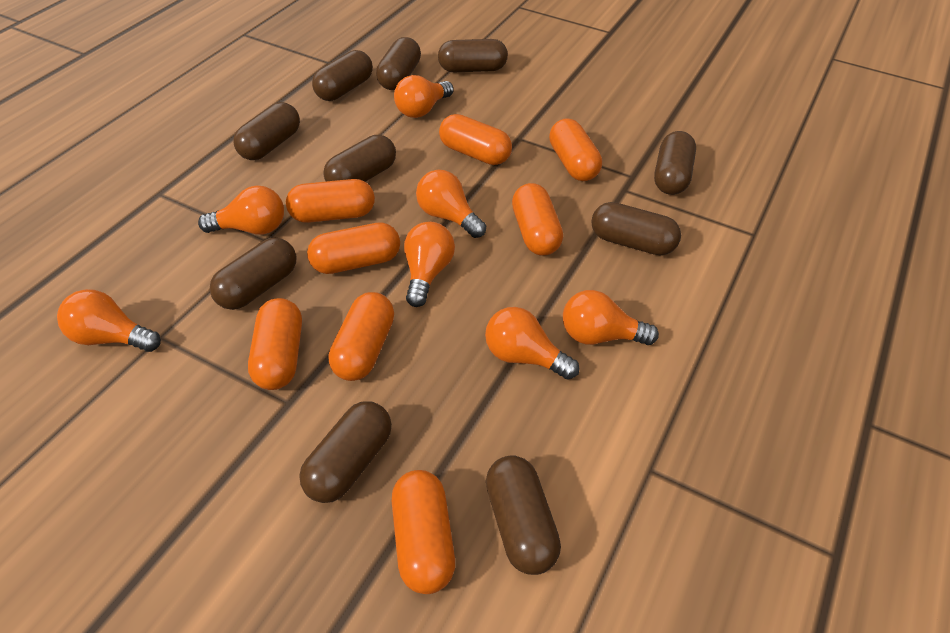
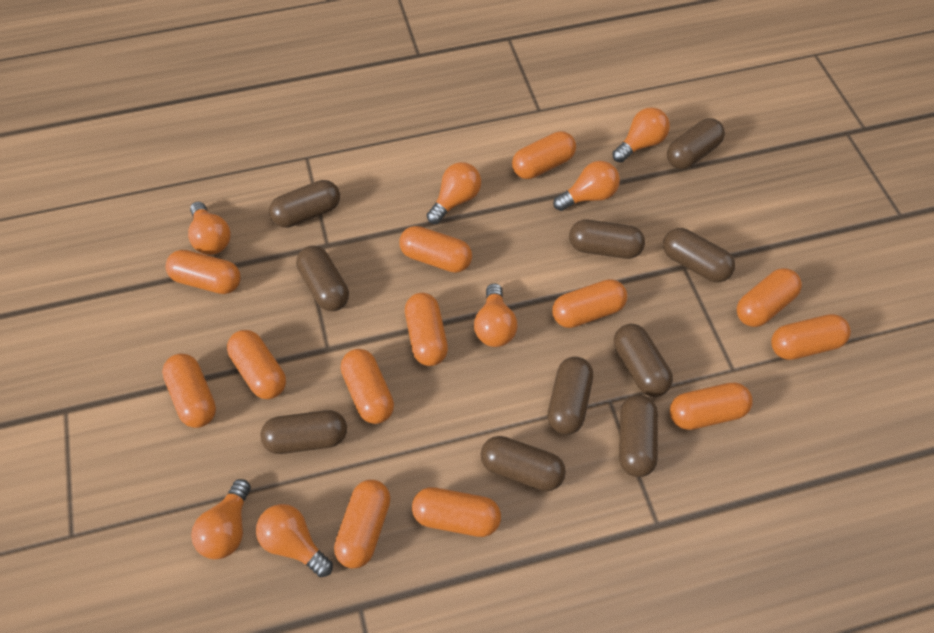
orange capsule: 8 -> 13

